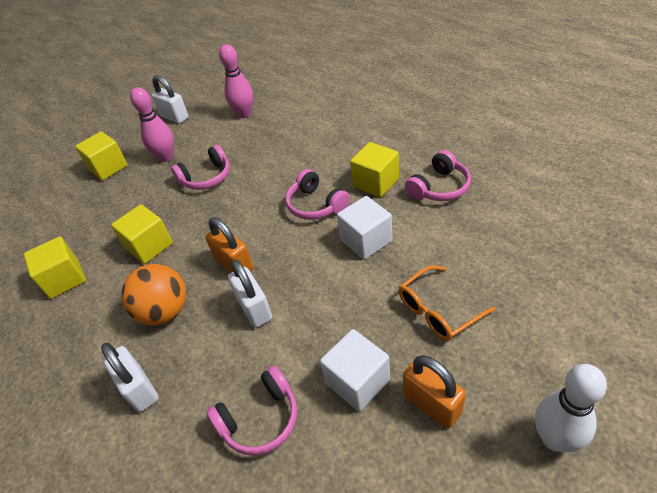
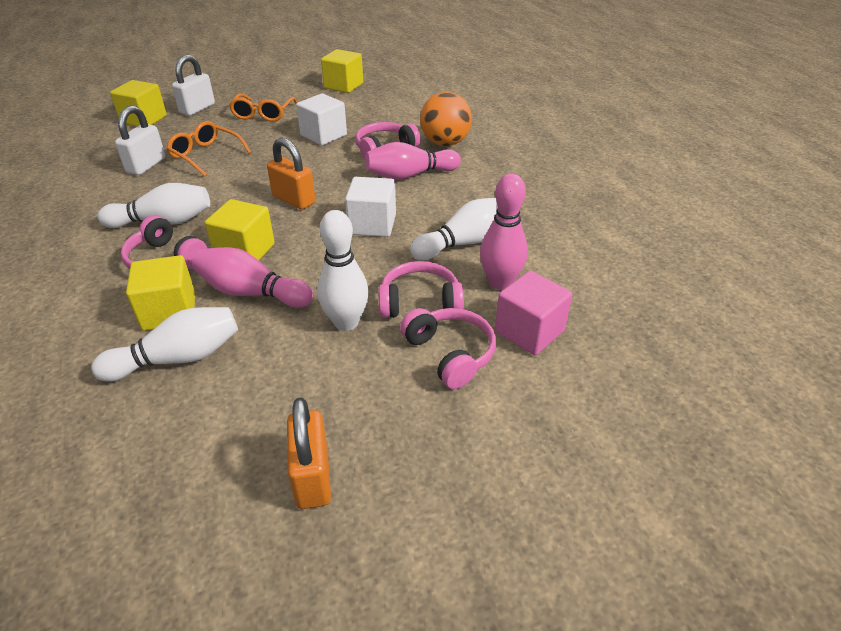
orange glasses: 1 -> 2
pink bowling pin: 2 -> 3
pink cube: 0 -> 1
white bowling pin: 1 -> 4
white padlock: 3 -> 2

